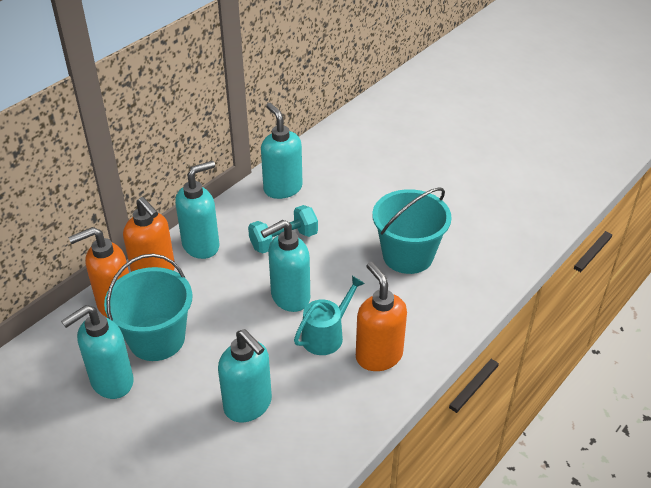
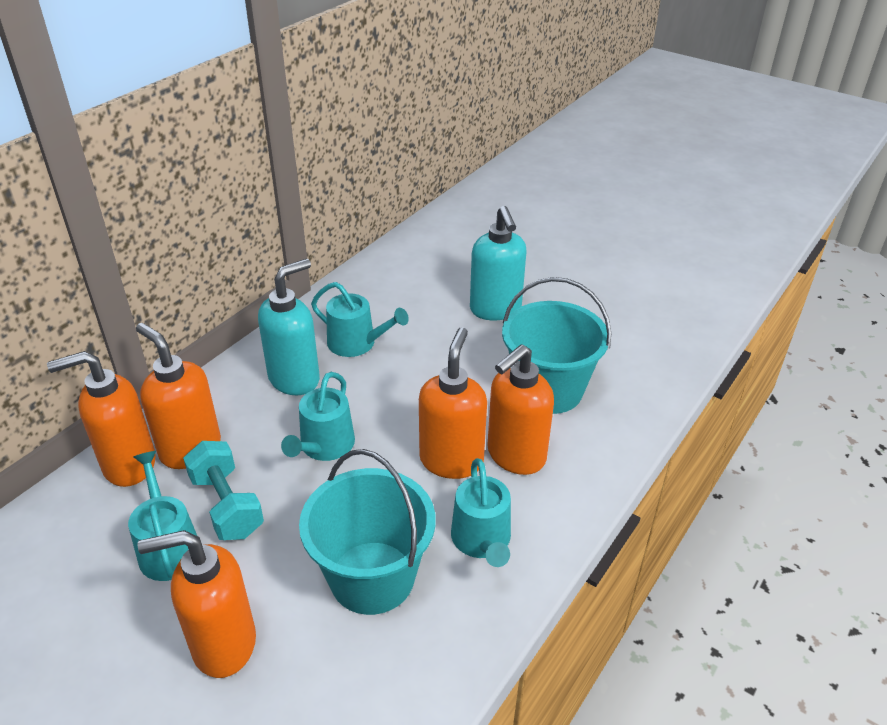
orange soap dispenser: 3 -> 5
turquoise soap dispenser: 5 -> 2
turquoise watering can: 1 -> 4

